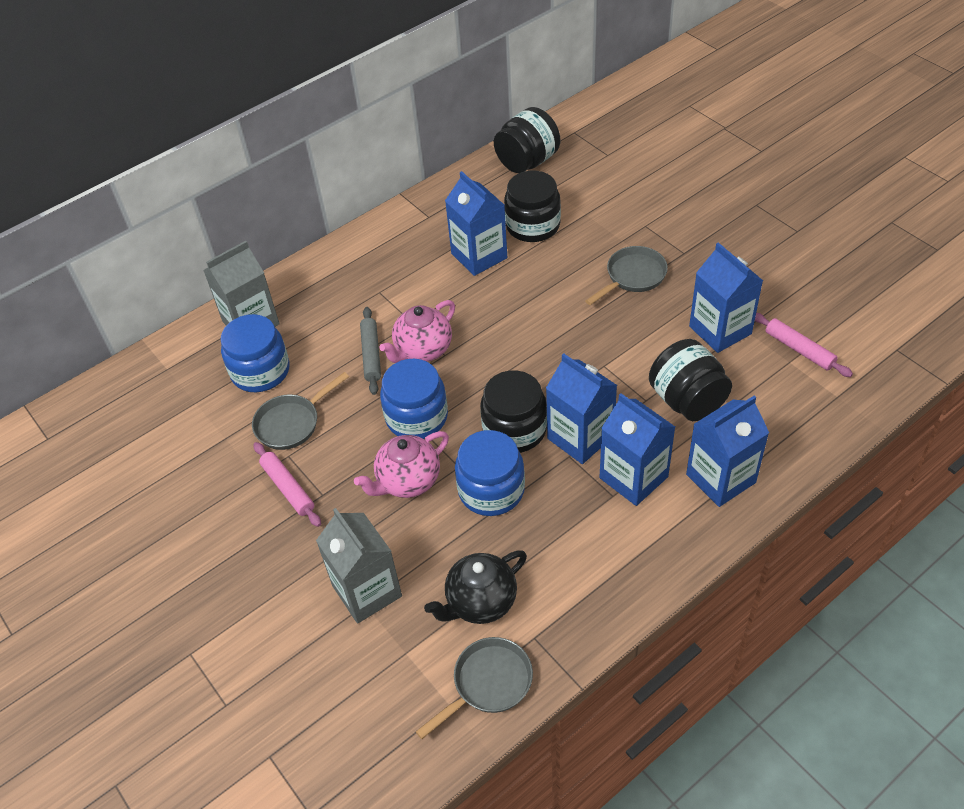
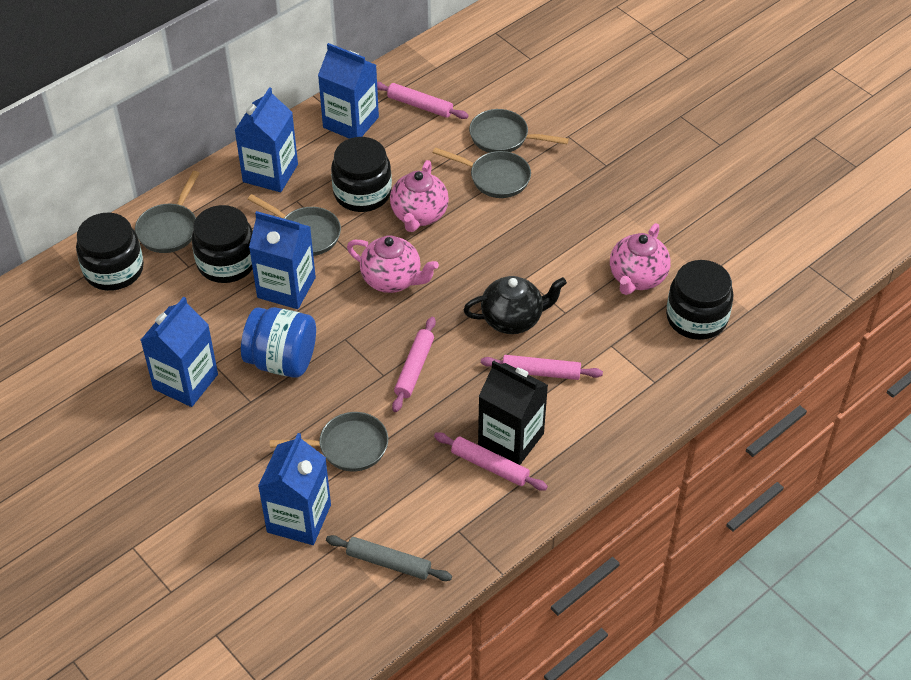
black carton: 0 -> 1
blue jar: 3 -> 1
grey carton: 2 -> 0
grey pan: 3 -> 5
pink rolling pin: 2 -> 4
pink teapot: 2 -> 3

